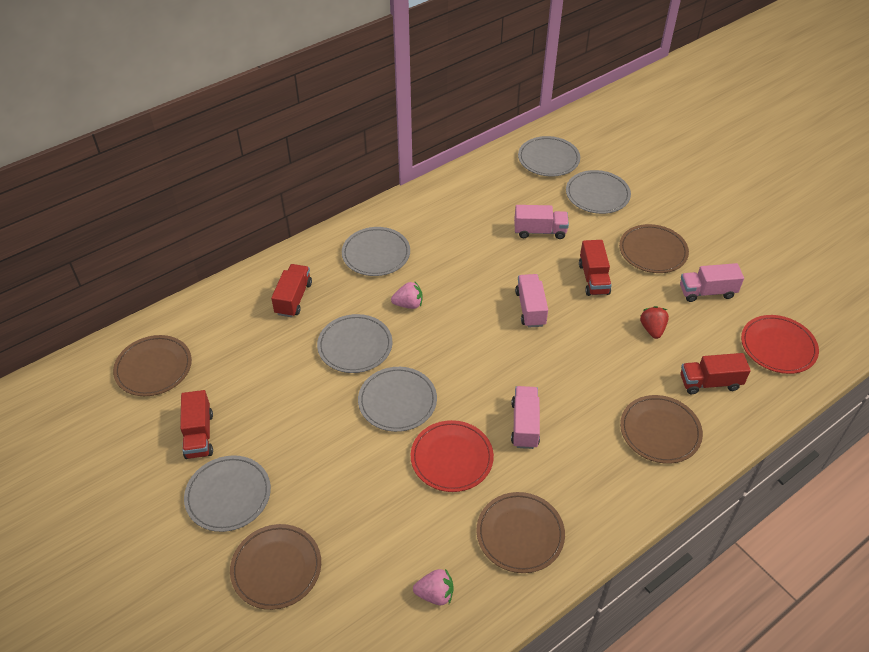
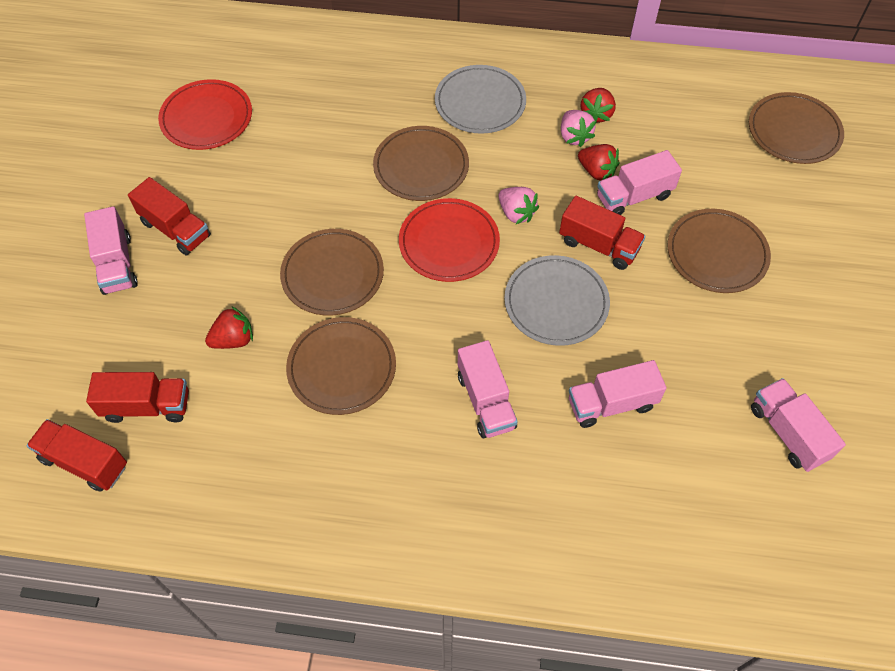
grey plate: 6 -> 2
pink truck: 4 -> 5
red strawberry: 1 -> 3

